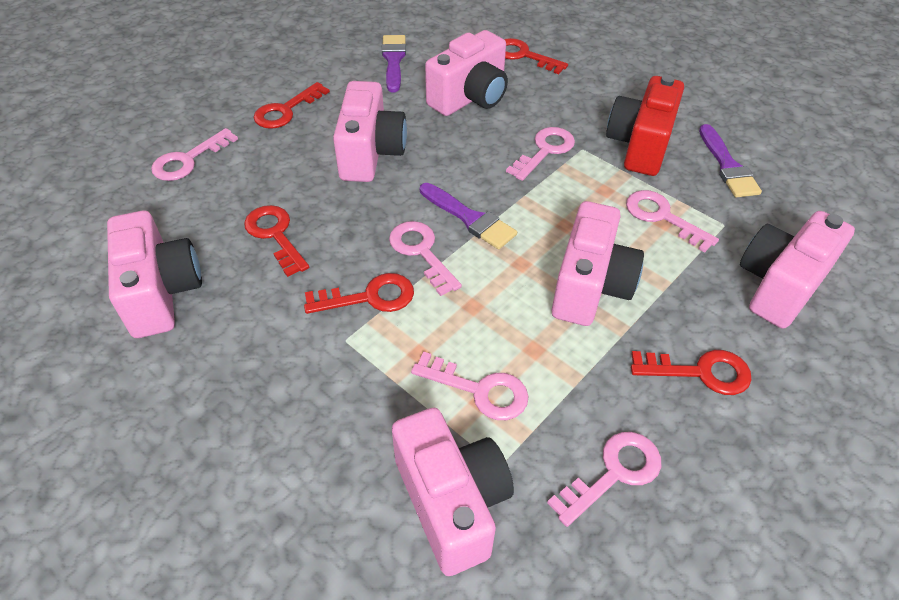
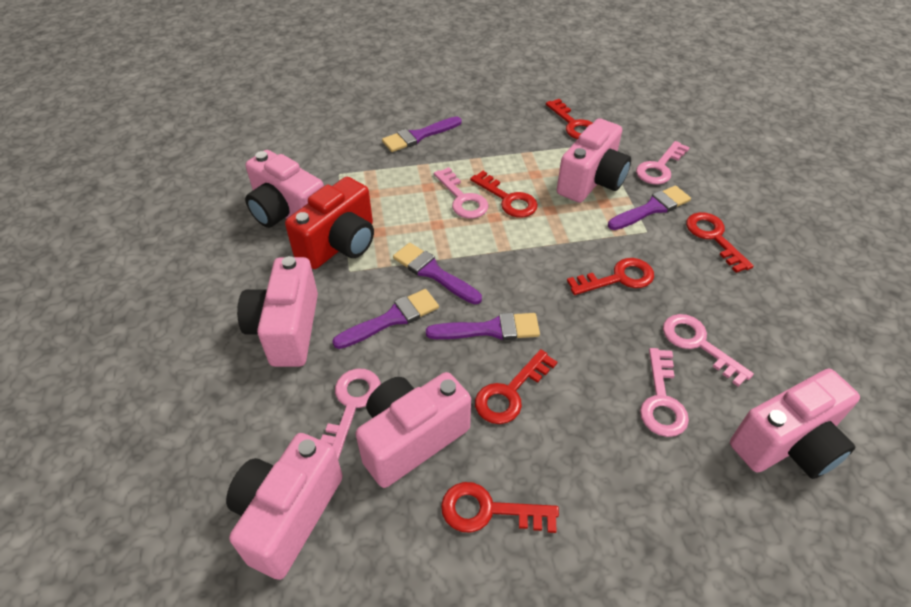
pink key: 6 -> 5
purple brush: 3 -> 5
red key: 5 -> 6

